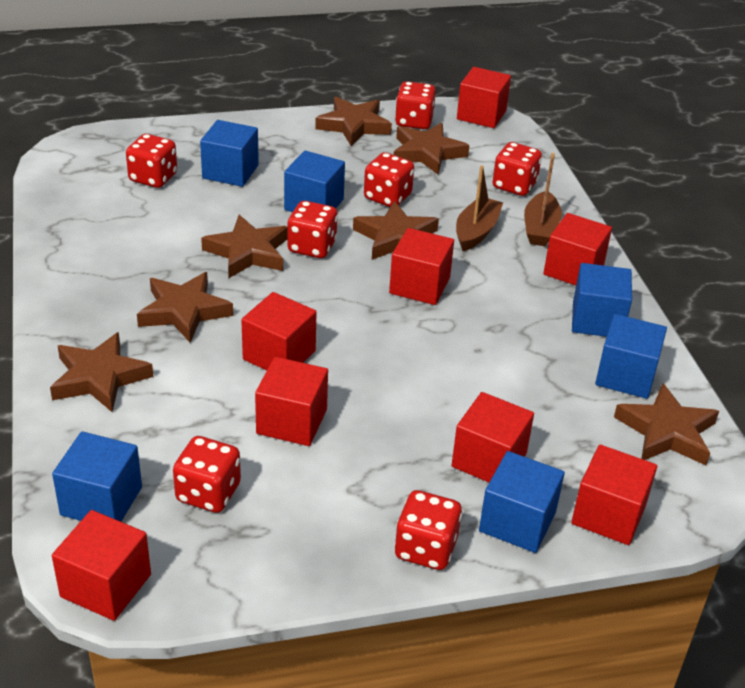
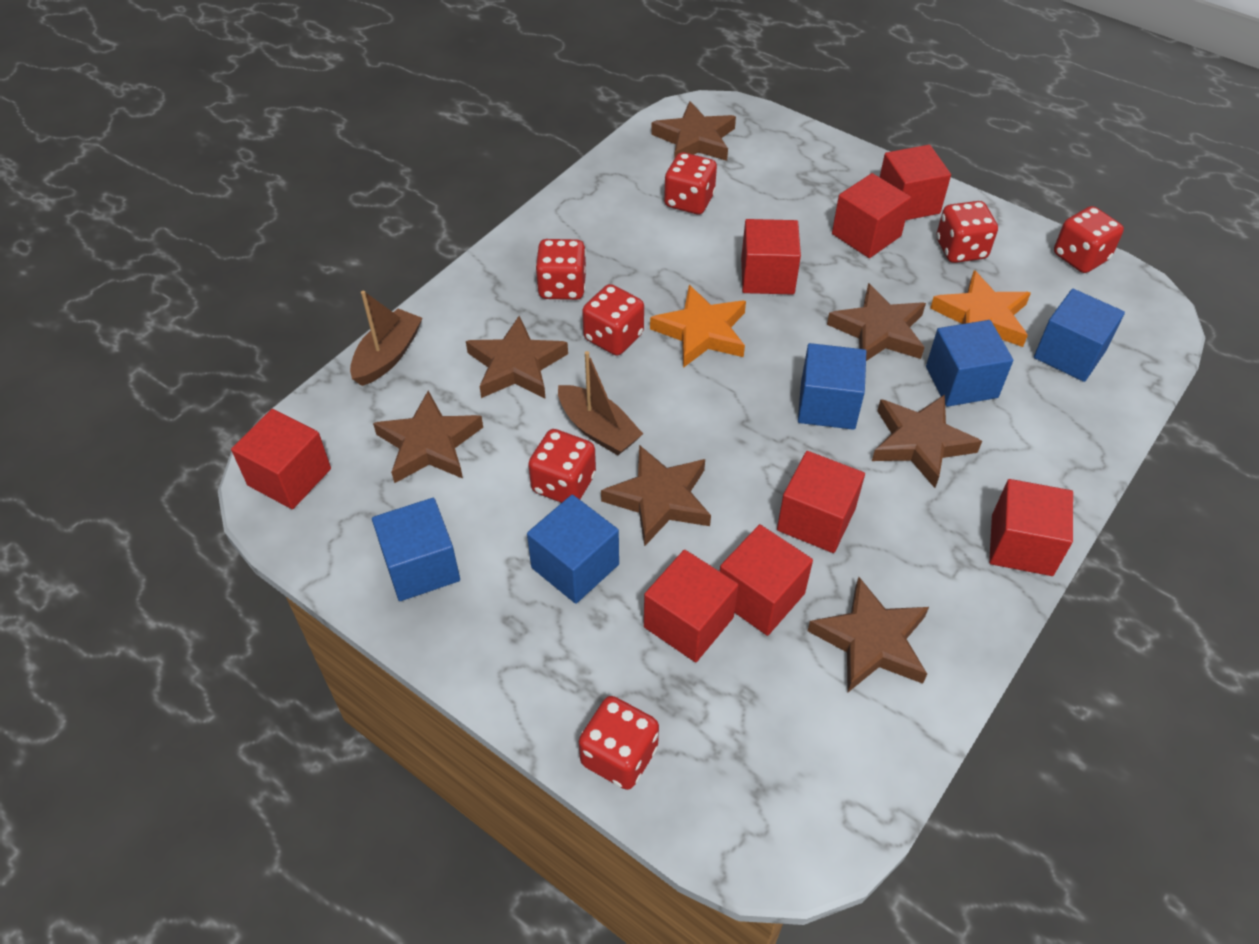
blue cube: 6 -> 5
orange star: 0 -> 2

